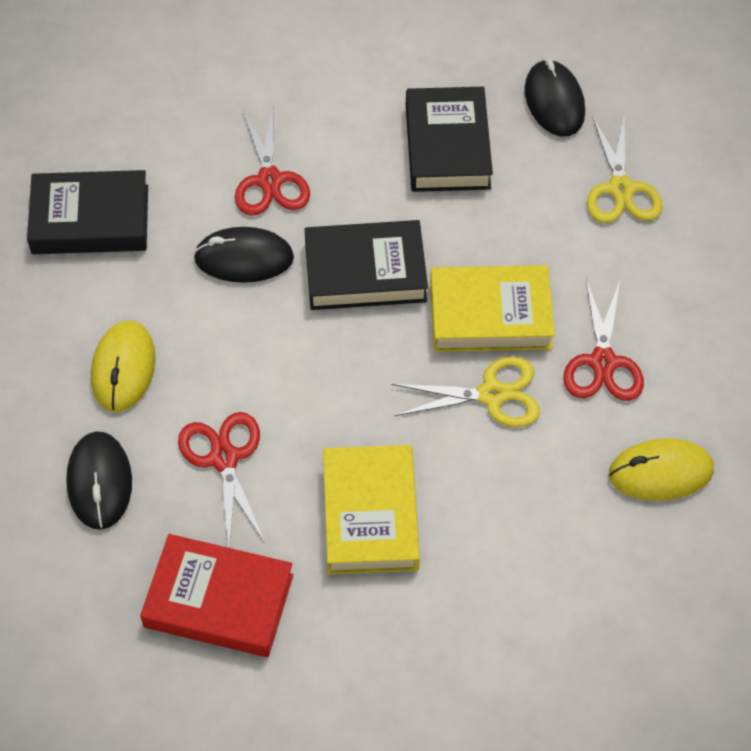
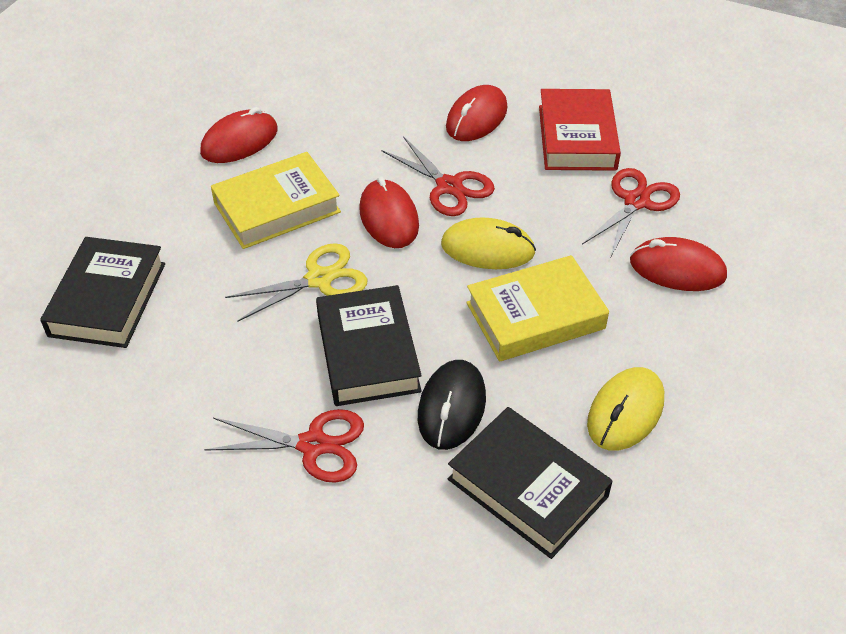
black mouse: 3 -> 1
red mouse: 0 -> 4
yellow scissors: 2 -> 1

